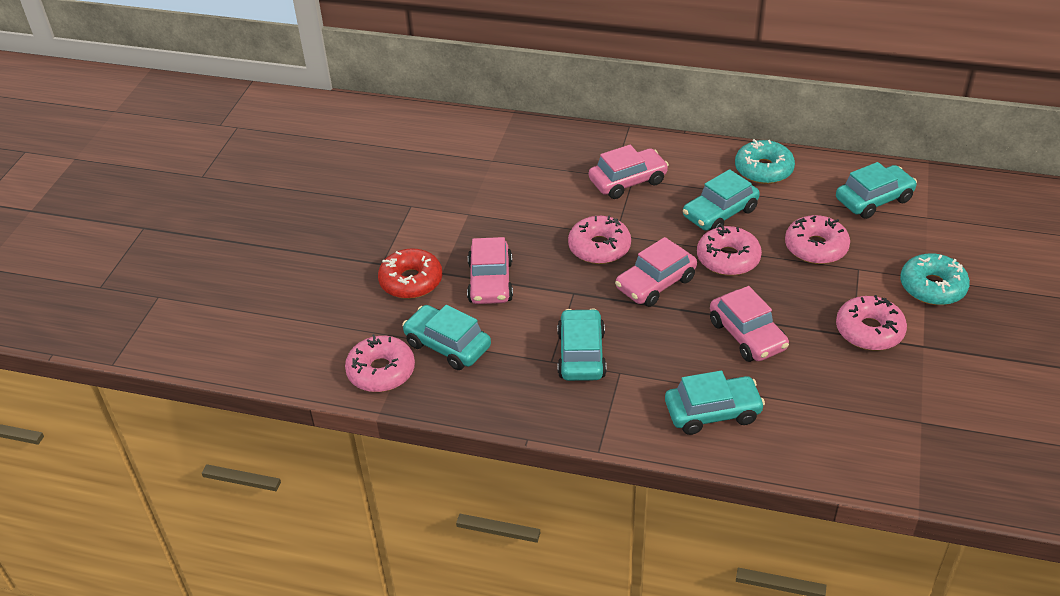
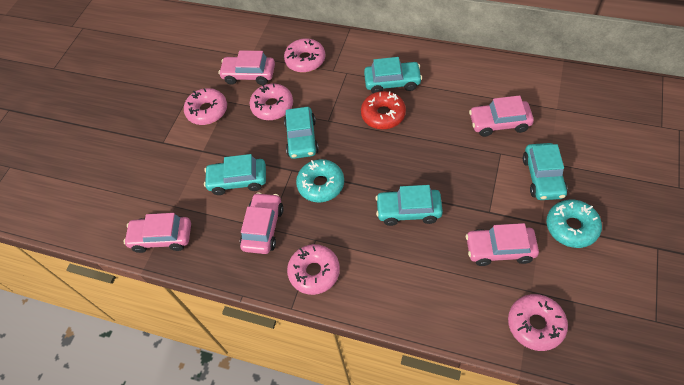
pink car: 4 -> 5

